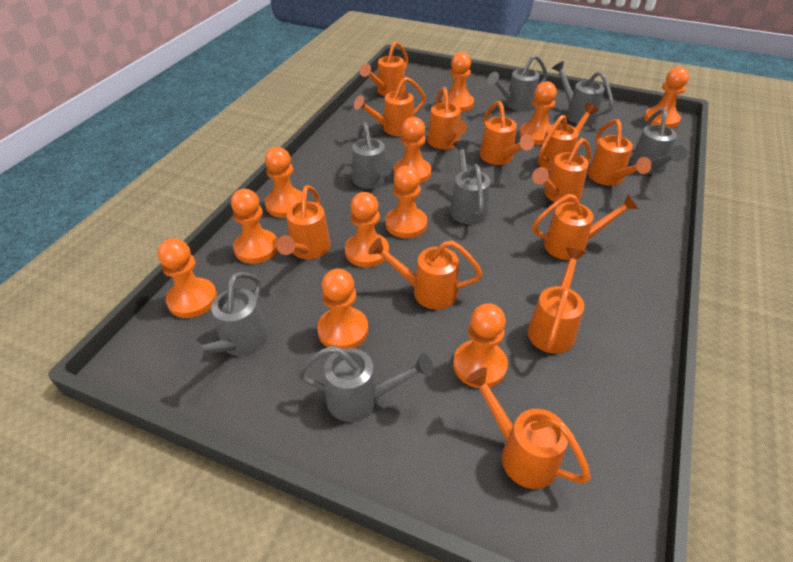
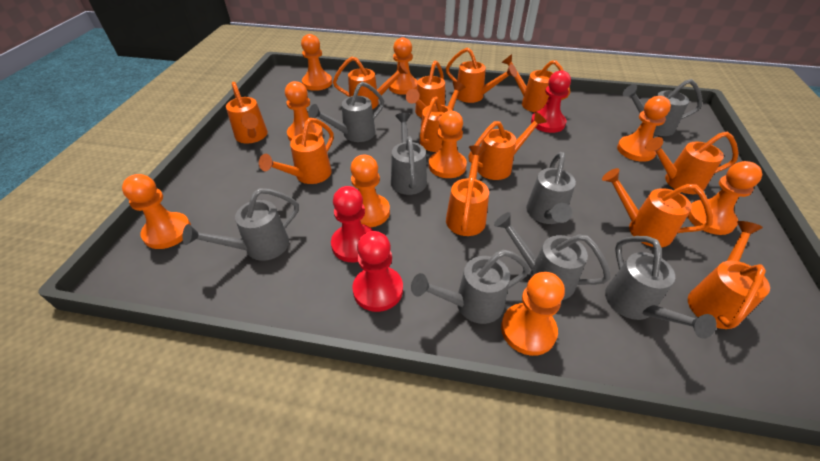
grey watering can: 7 -> 8
orange pawn: 11 -> 9
red pawn: 0 -> 3

